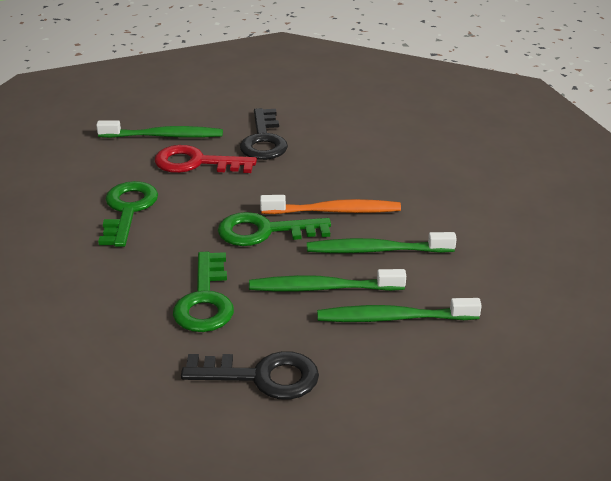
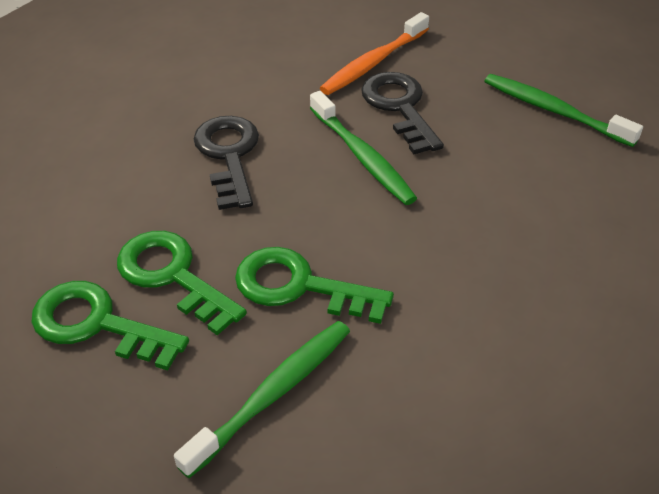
green toothbrush: 4 -> 3
red key: 1 -> 0

